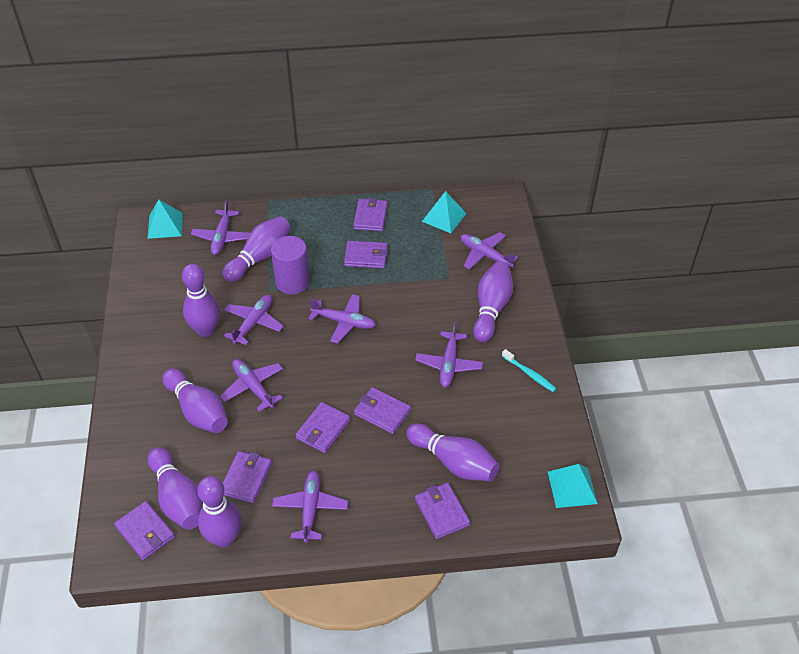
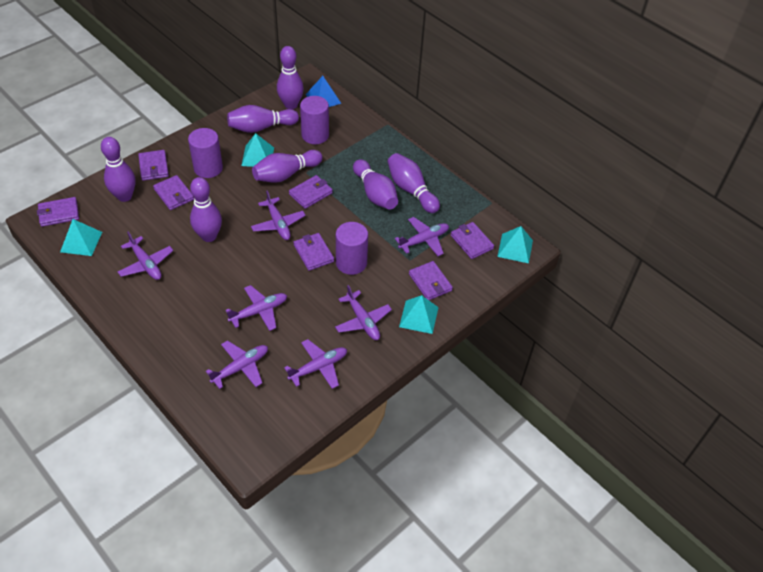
blue pyramid: 0 -> 1
purple cylinder: 1 -> 3
turquoise pyramid: 3 -> 4
turquoise toothbrush: 1 -> 0

